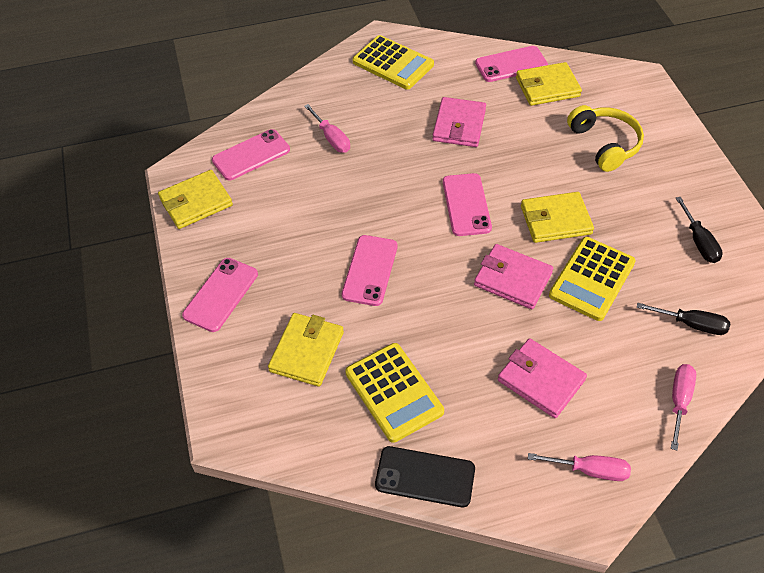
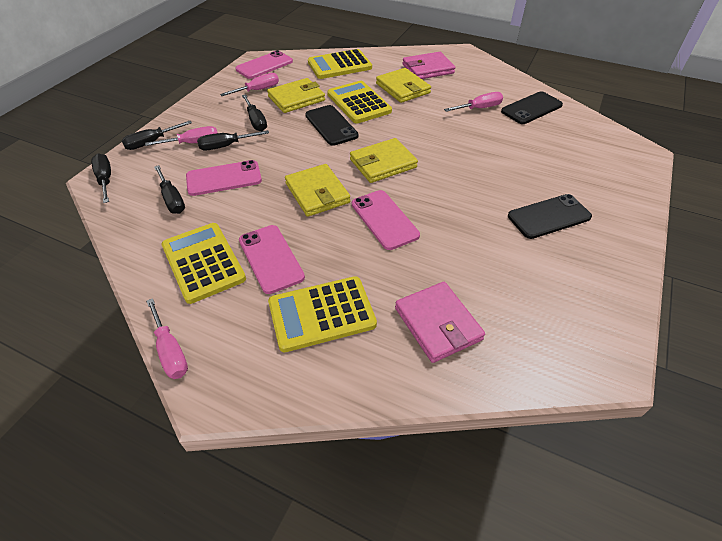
black phone: 1 -> 3
black screwdriver: 2 -> 5
pink phone: 5 -> 4
pink screwdriver: 3 -> 4
pink wallet: 3 -> 2
yellow calculator: 3 -> 4
yellow headphones: 1 -> 0

